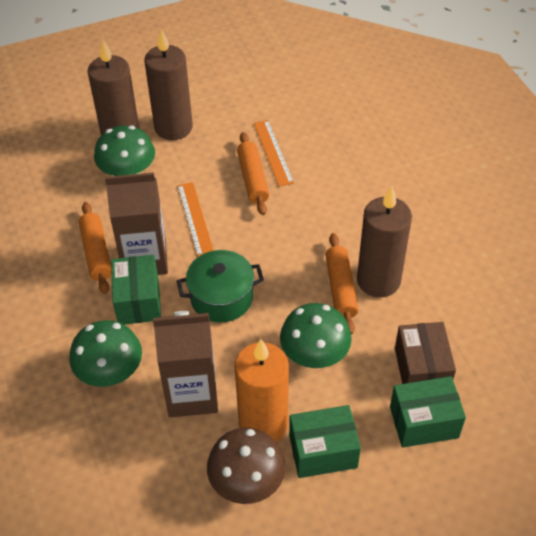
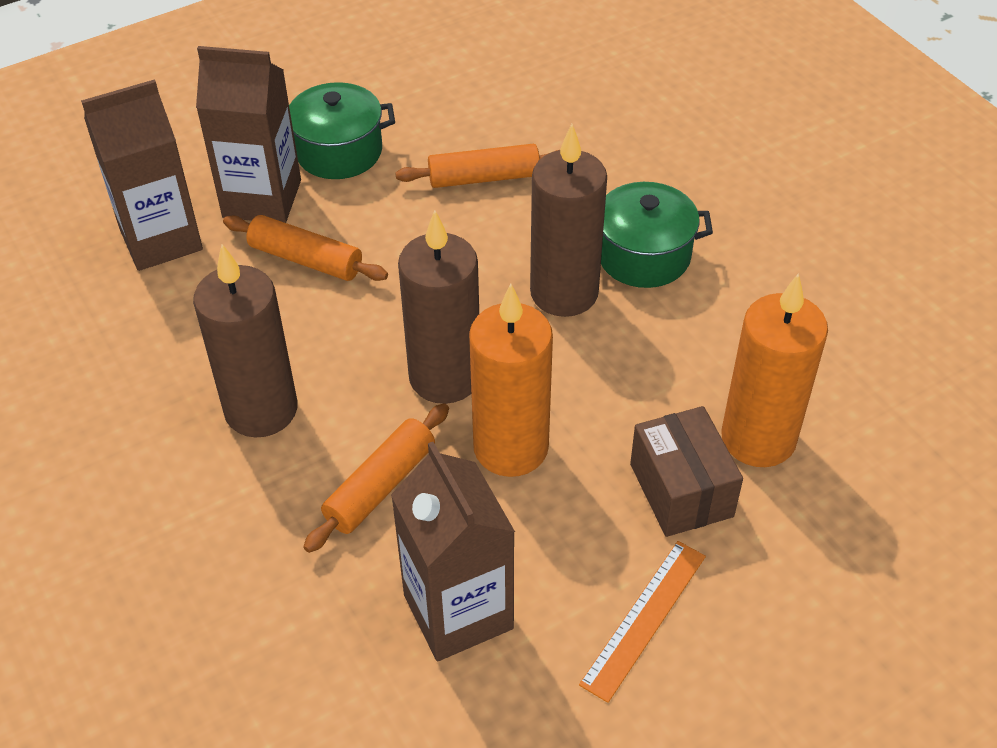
brown carton: 2 -> 3
brown mushroom: 1 -> 0
green box: 3 -> 0
green mushroom: 3 -> 0
green pot: 1 -> 2
orange candle: 1 -> 2
orange ruler: 2 -> 1

